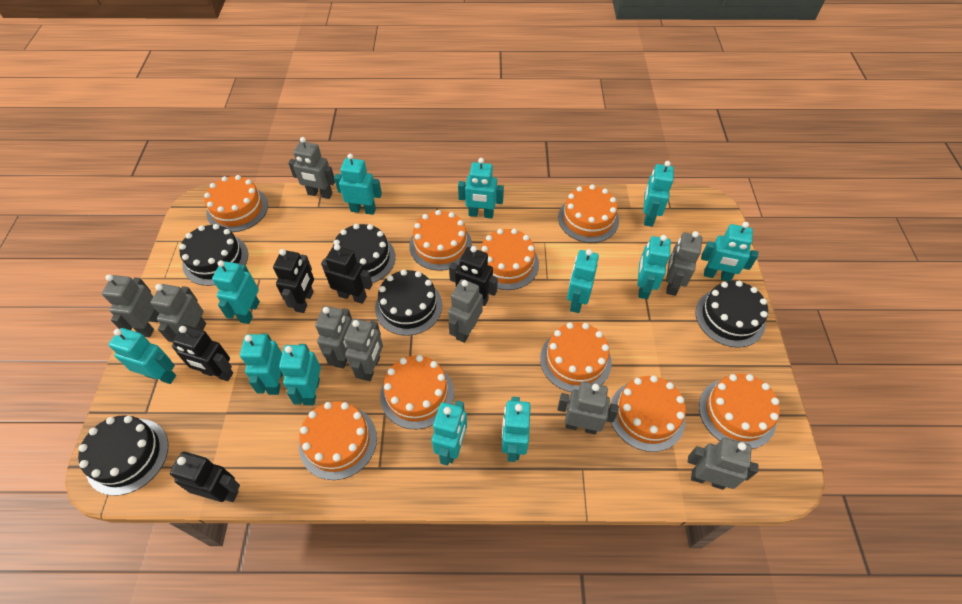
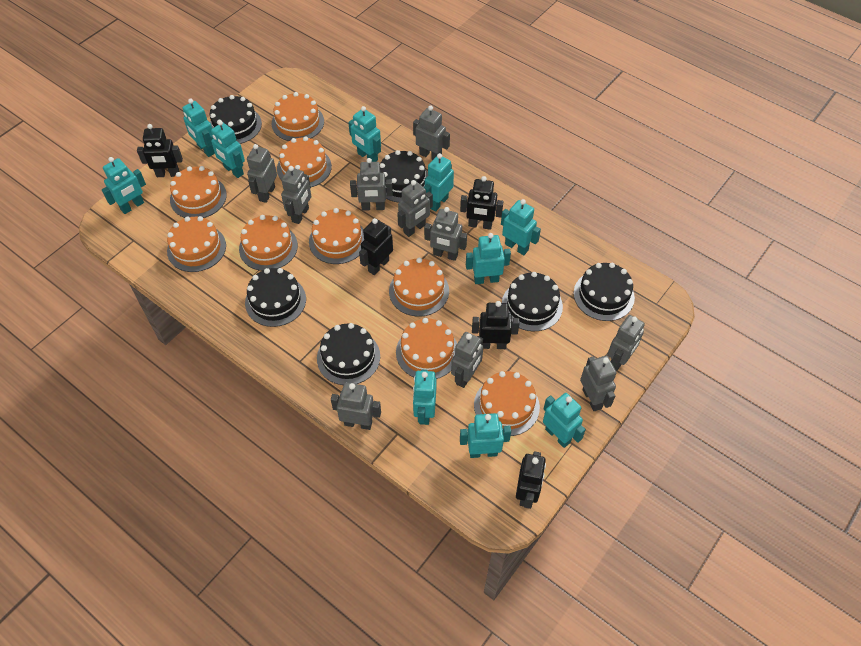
black cake: 5 -> 6
grey robot: 9 -> 10
turquoise robot: 12 -> 10

